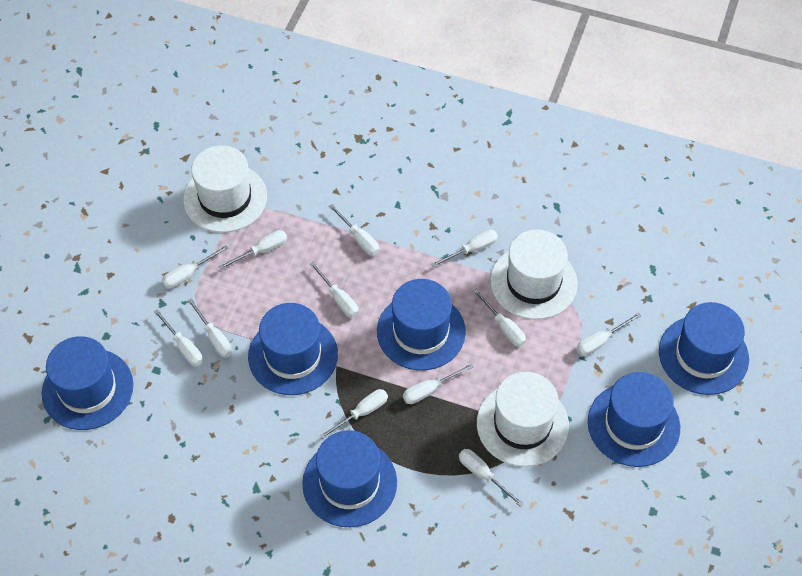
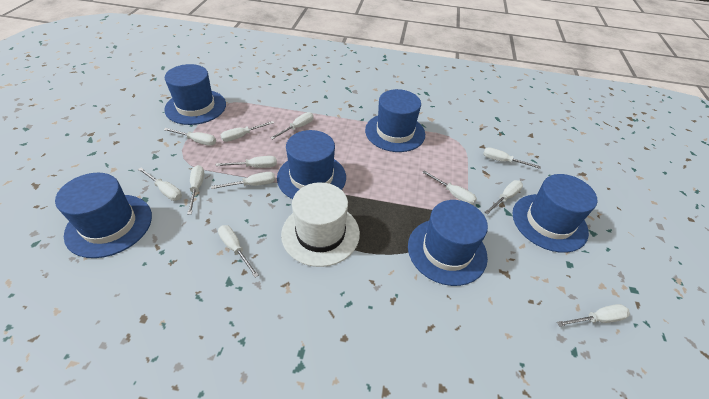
white hat: 3 -> 1

